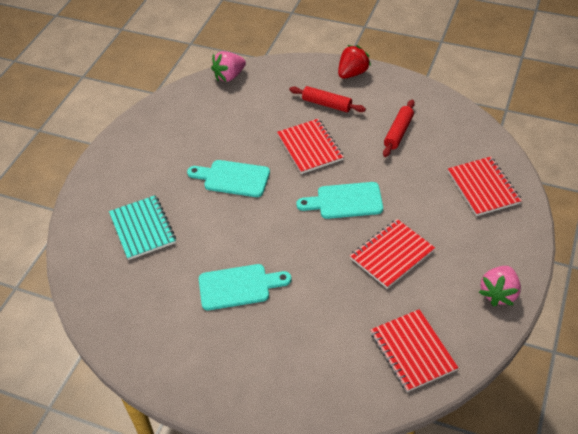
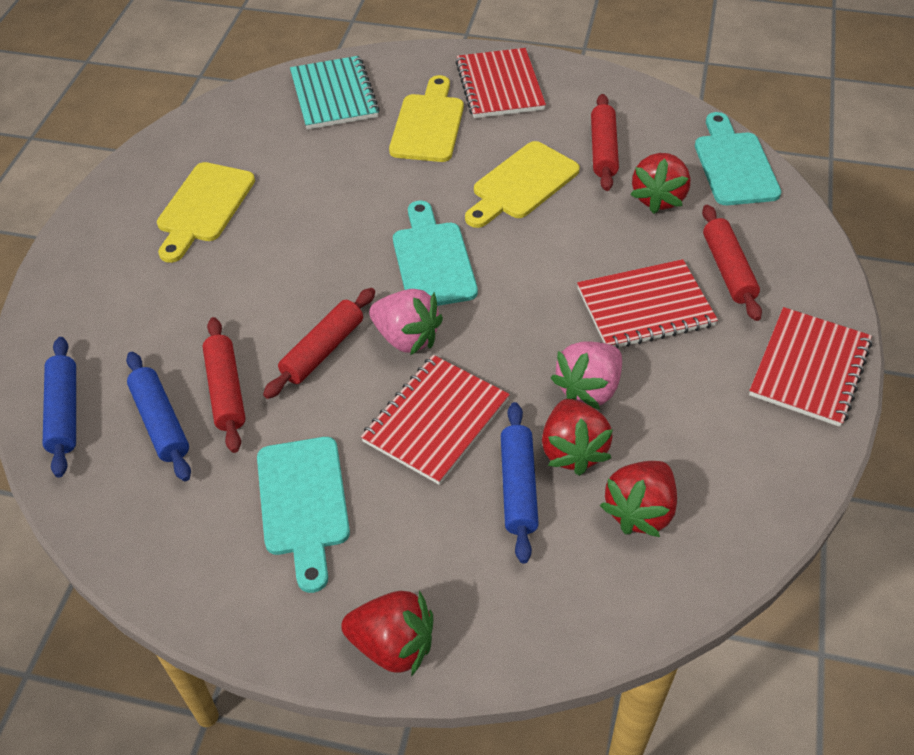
blue rolling pin: 0 -> 3
red rolling pin: 2 -> 4
red strawberry: 1 -> 4
yellow cutting board: 0 -> 3

